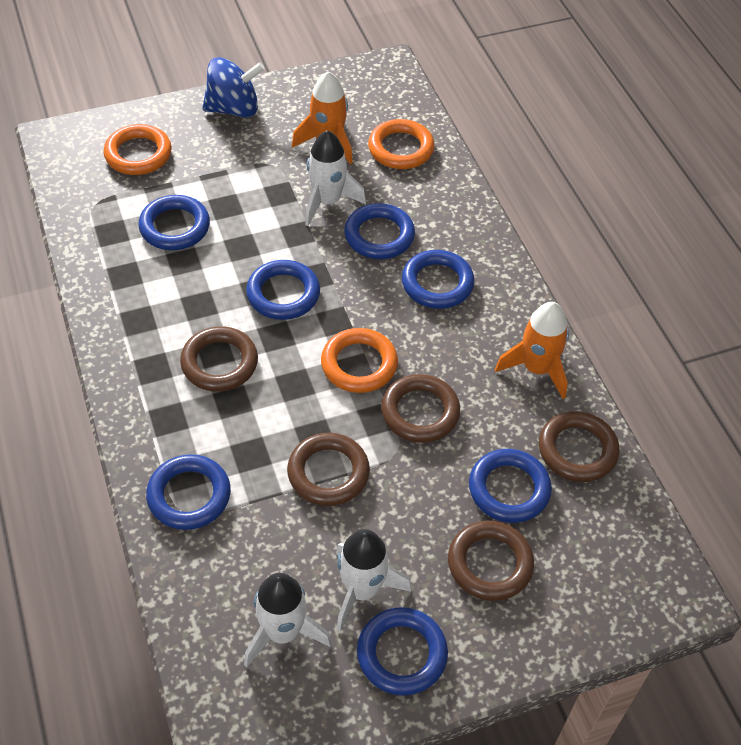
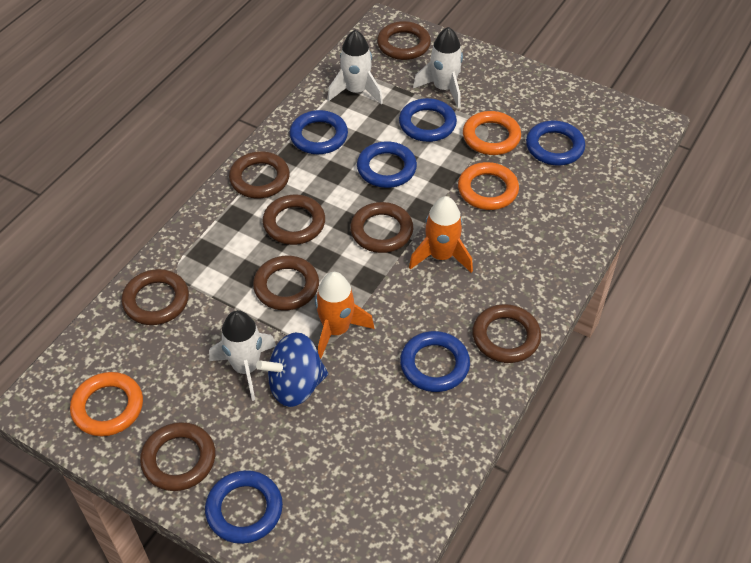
blue ring: 7 -> 6
brown ring: 5 -> 8

